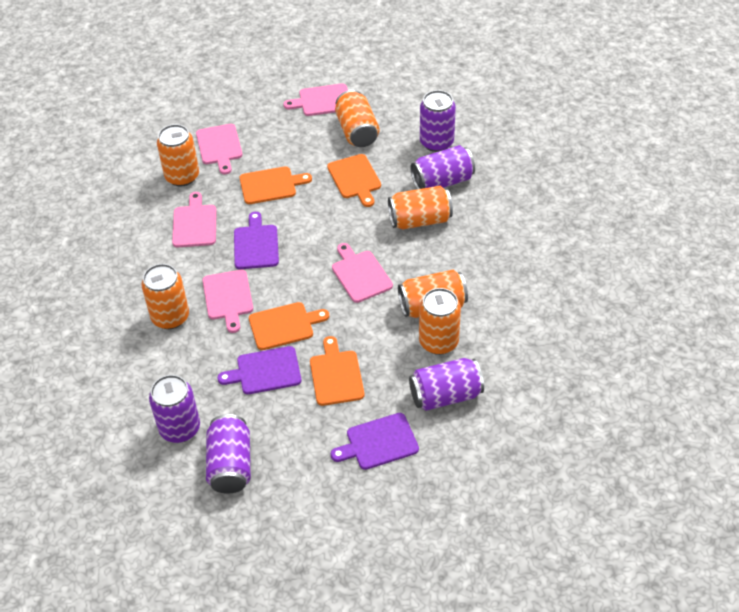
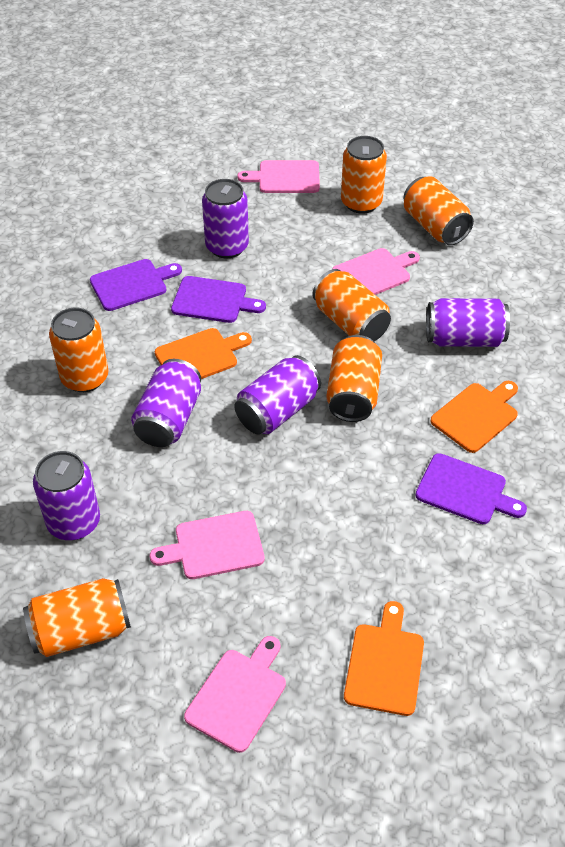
orange cutting board: 4 -> 3
pink cutting board: 5 -> 4

